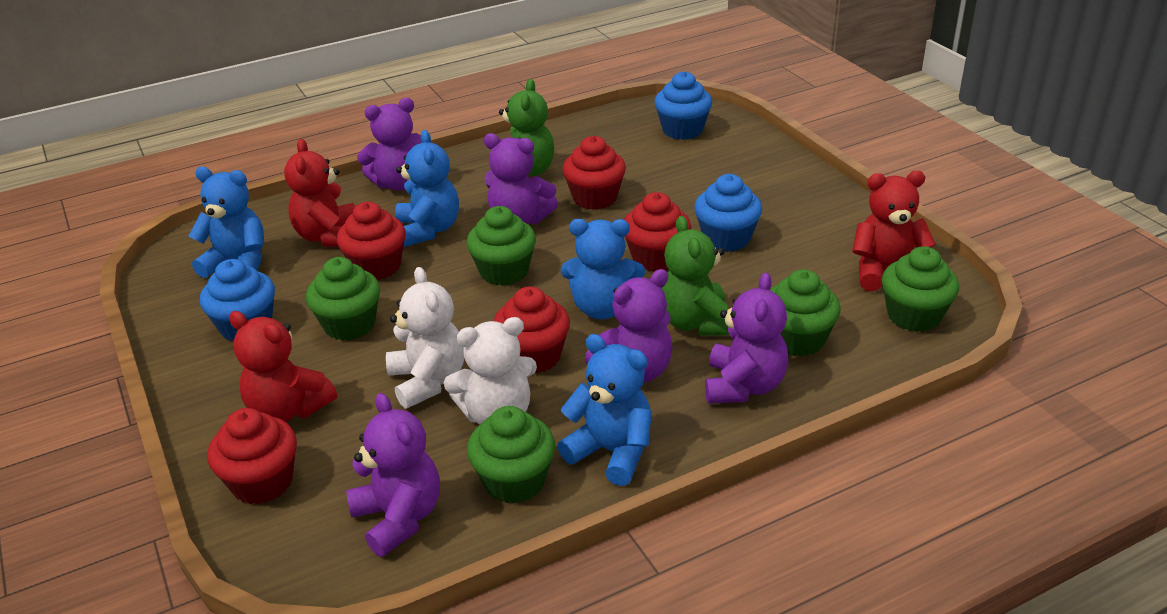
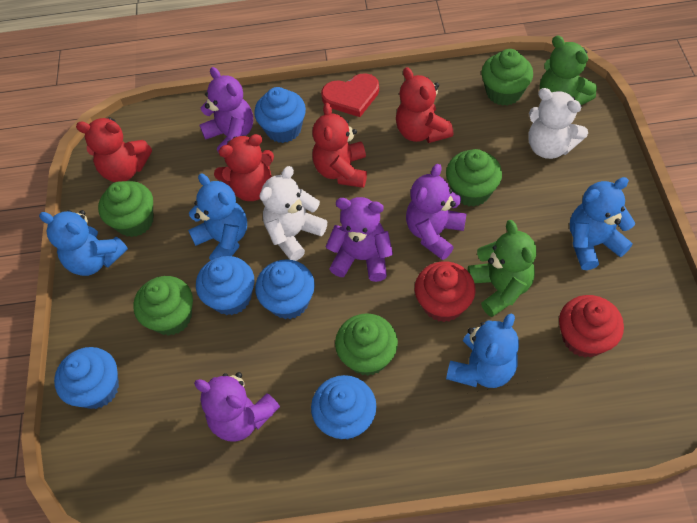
blue cupcake: 3 -> 5
purple teddy bear: 5 -> 4
red cupcake: 5 -> 2
red heart: 0 -> 1
red teddy bear: 3 -> 4

